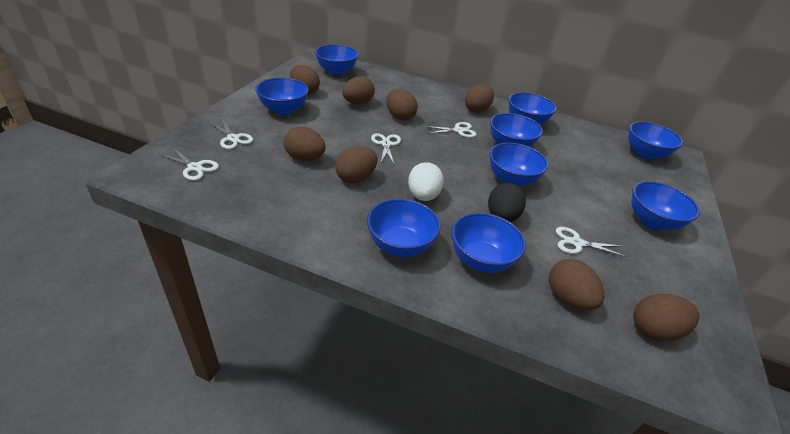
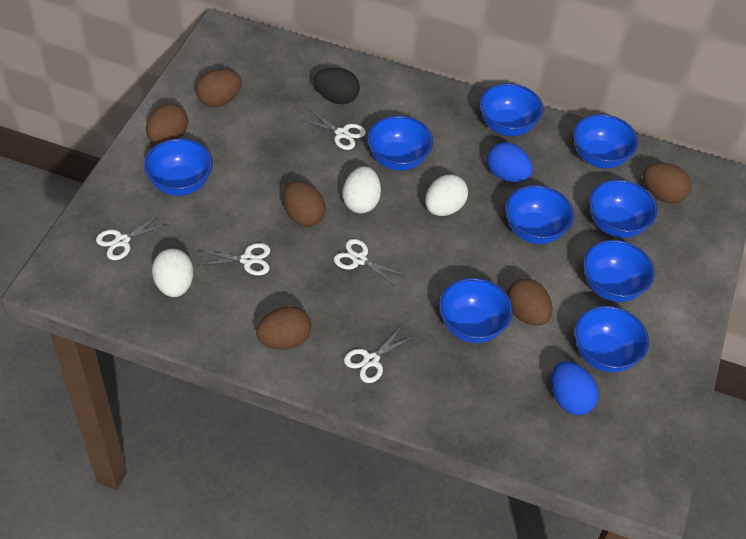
blue egg: 0 -> 2
brown egg: 8 -> 6
white egg: 1 -> 3

